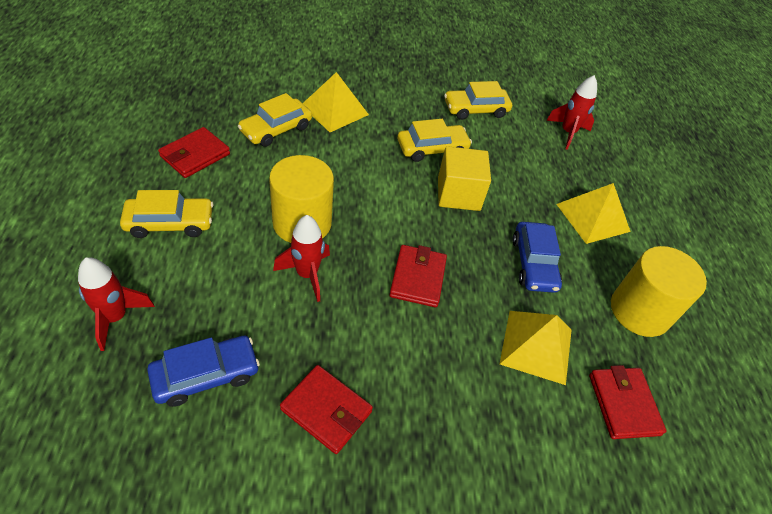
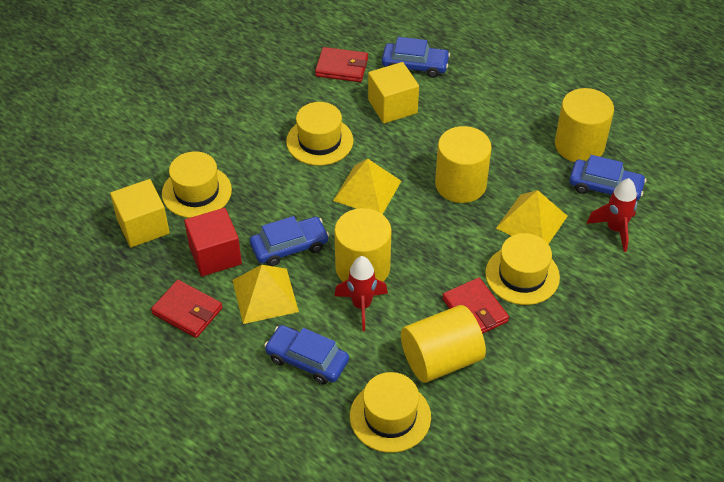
blue car: 2 -> 4
red cube: 0 -> 1
red rocket: 3 -> 2
red wallet: 4 -> 3
yellow car: 4 -> 0
yellow cube: 1 -> 2
yellow cylinder: 2 -> 4
yellow hat: 0 -> 4

